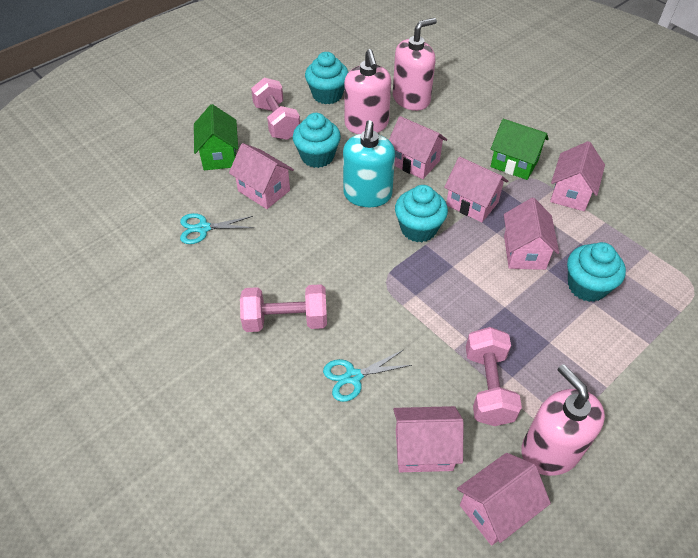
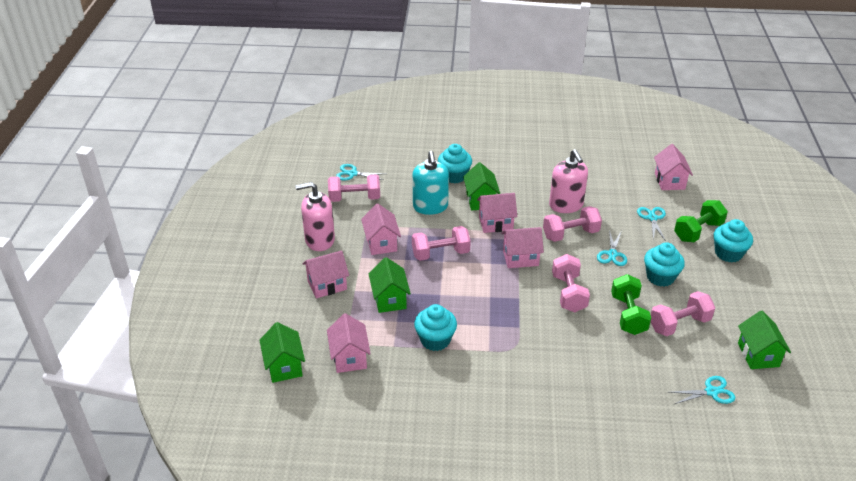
green dumbbell: 0 -> 2
green house: 2 -> 4
pink dumbbell: 3 -> 5
pink house: 7 -> 6
pink soap dispenser: 3 -> 2
turquoise scissors: 2 -> 4

